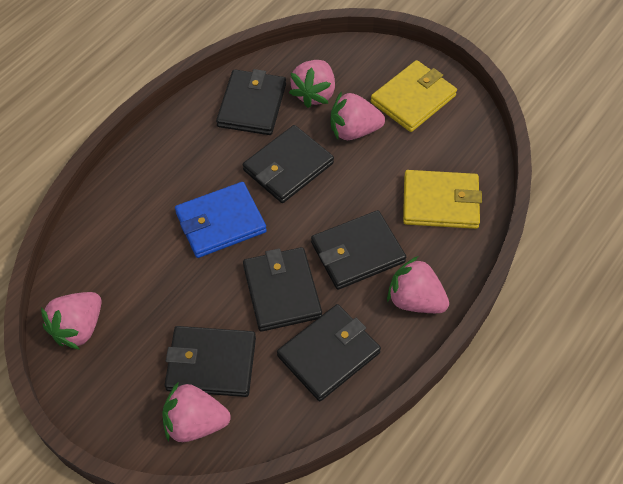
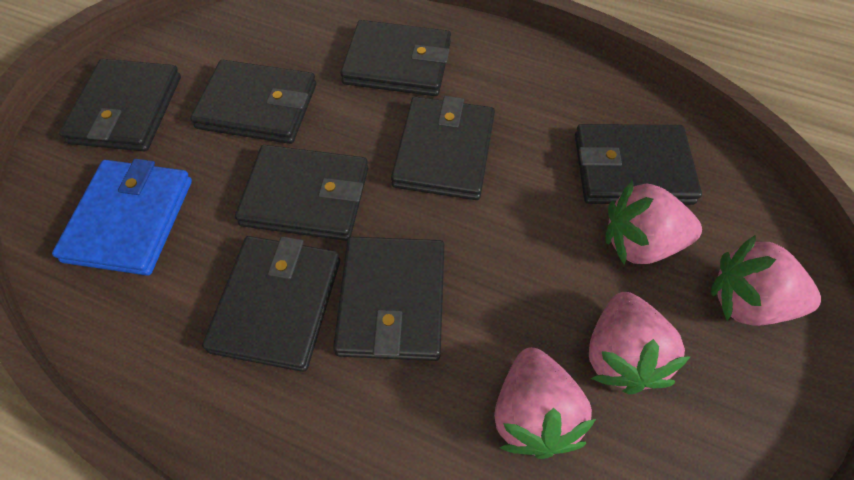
black wallet: 6 -> 8
pink strawberry: 5 -> 4
yellow wallet: 2 -> 0

